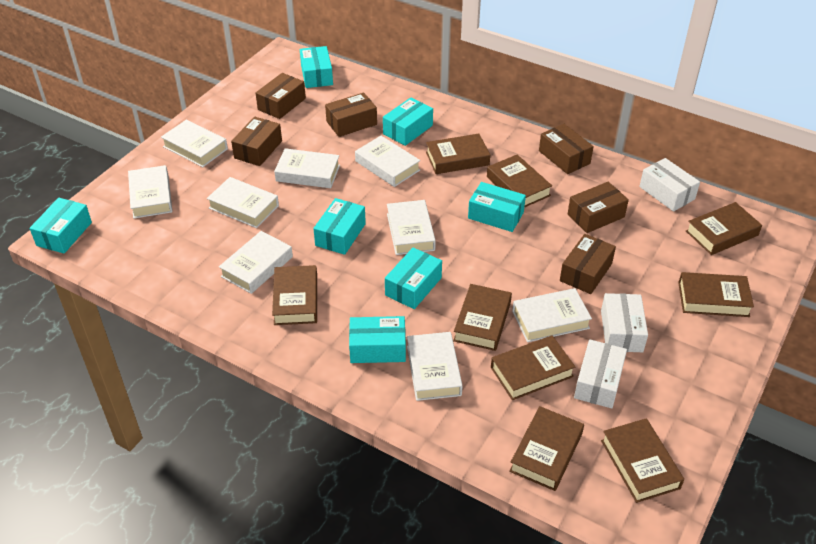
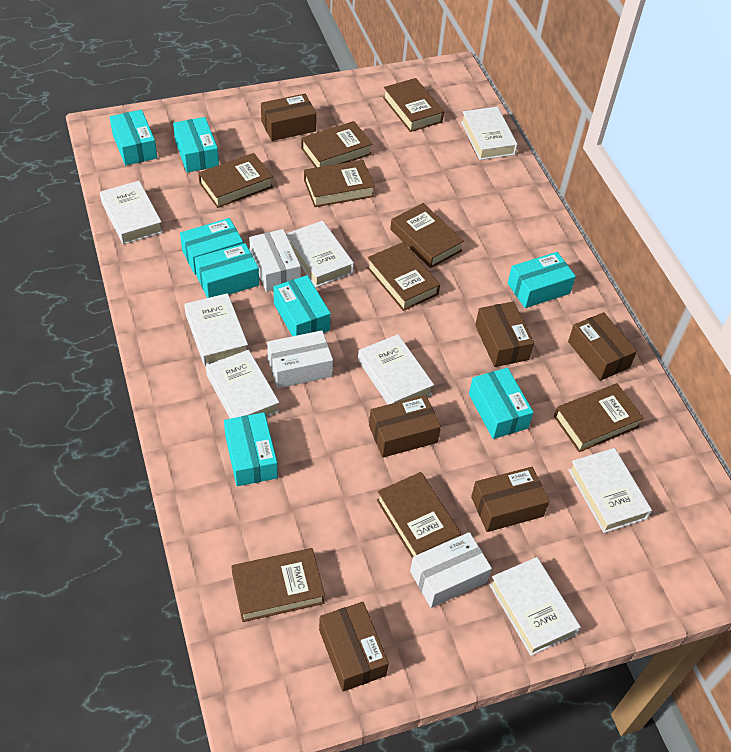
turquoise box: 7 -> 8
white book: 9 -> 8

